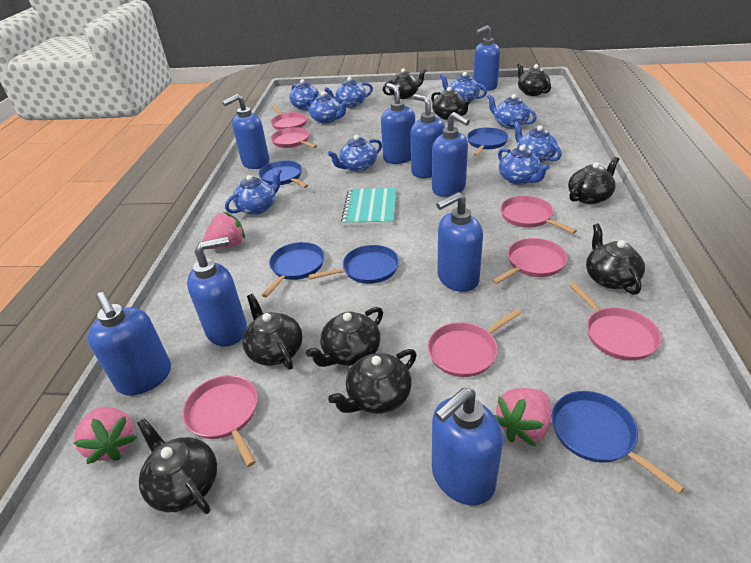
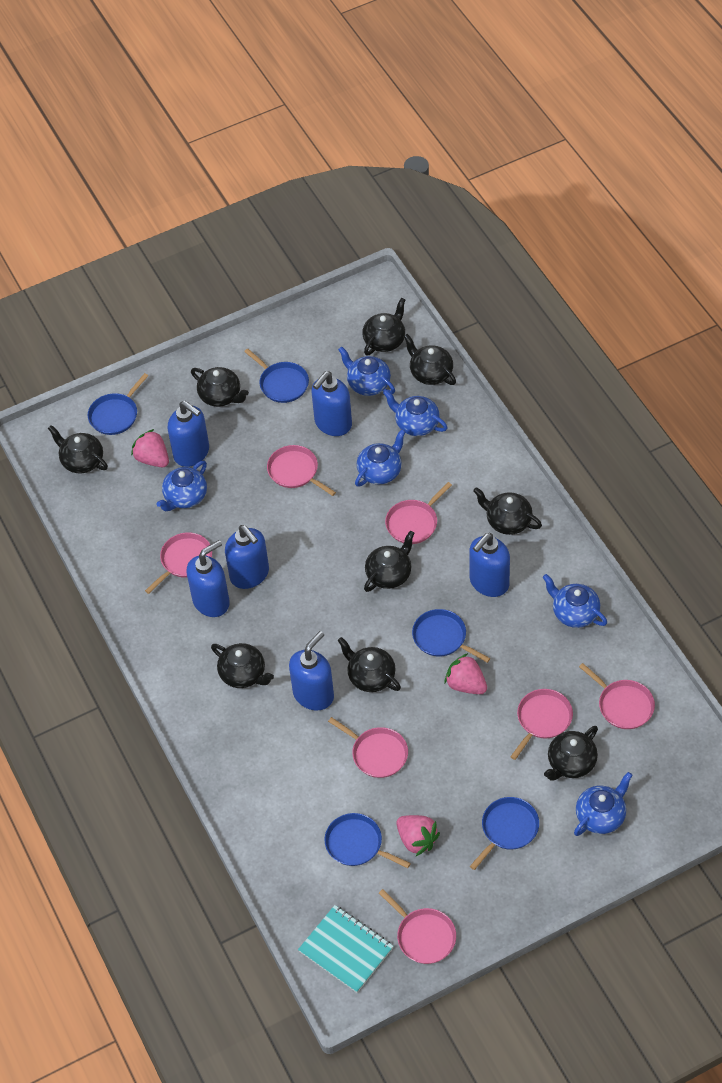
blue soap dispenser: 9 -> 6
blue teapot: 9 -> 6

